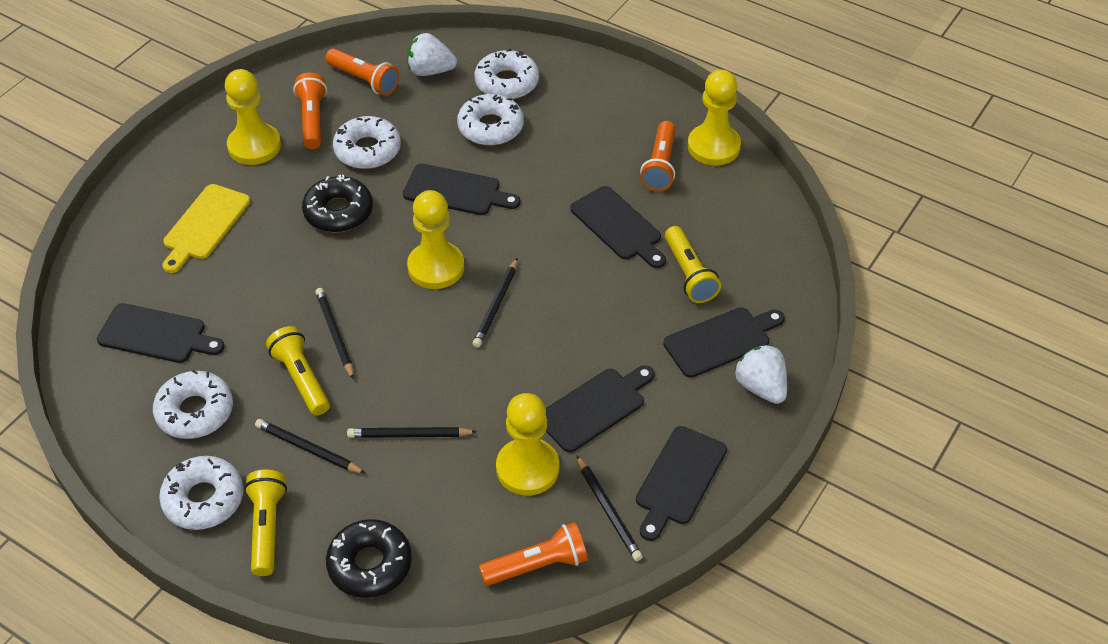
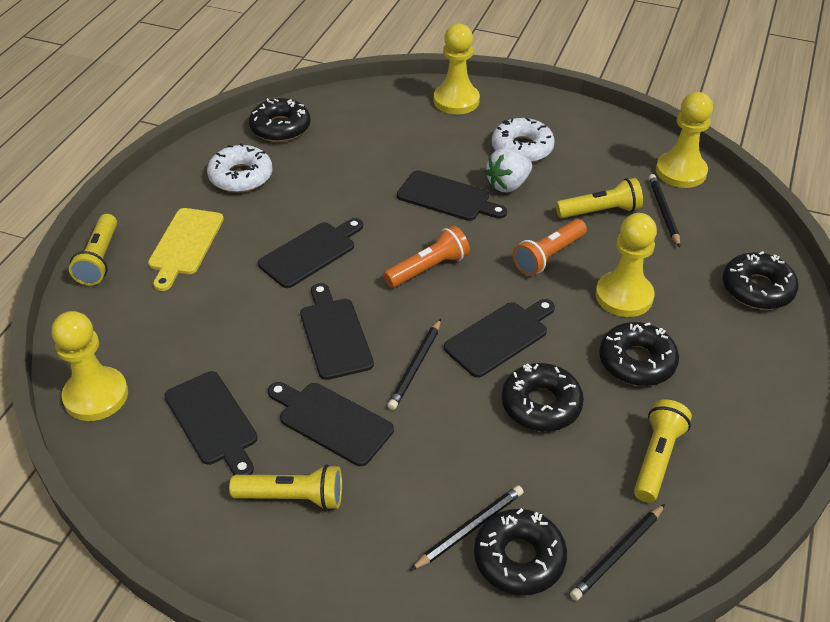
black donut: 2 -> 5
black pencil: 5 -> 4
orange flashlight: 4 -> 2
white donut: 5 -> 2
white strawberry: 2 -> 1
yellow flashlight: 3 -> 4

